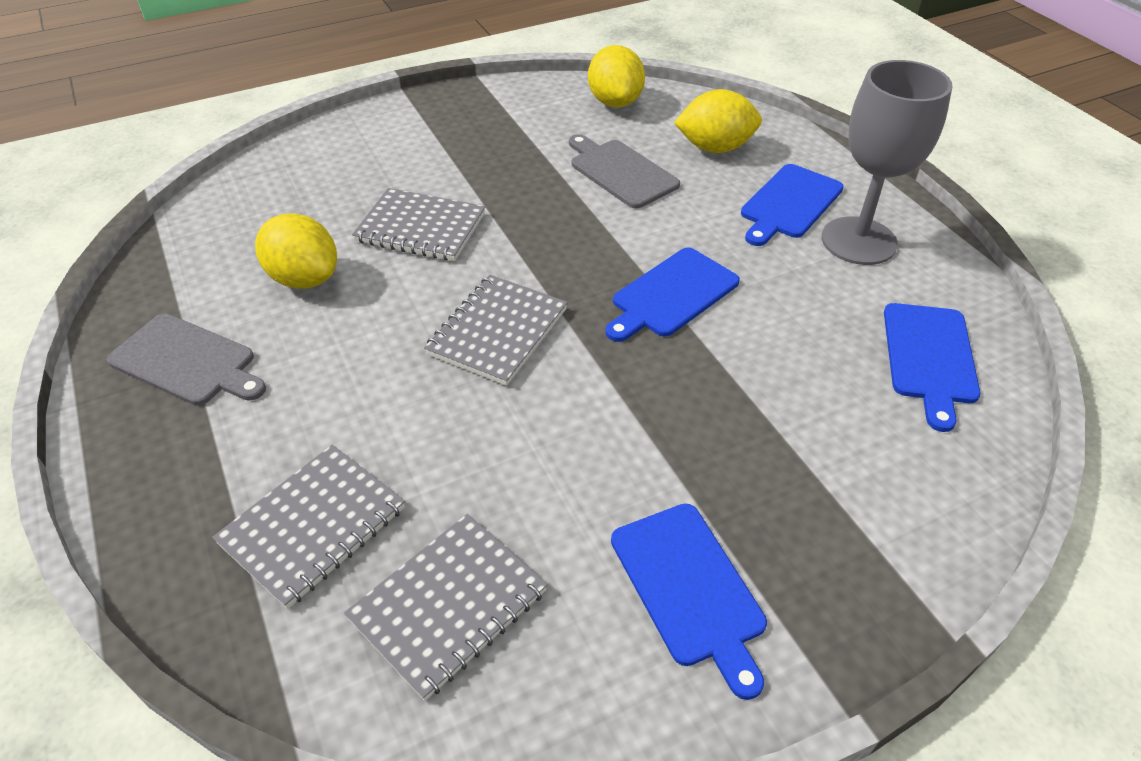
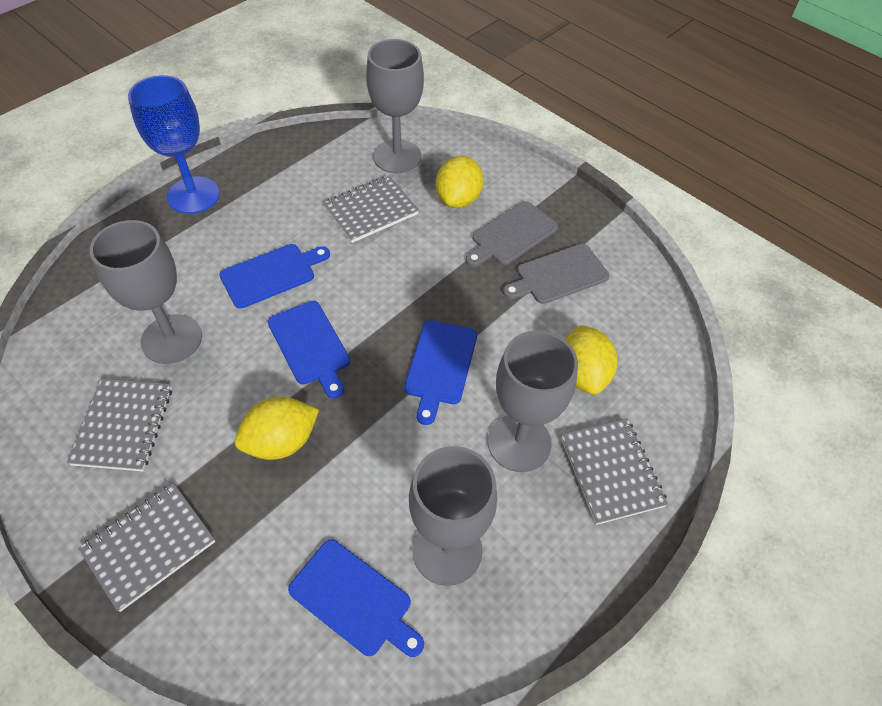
blue goblet: 0 -> 1
grey goblet: 1 -> 4

